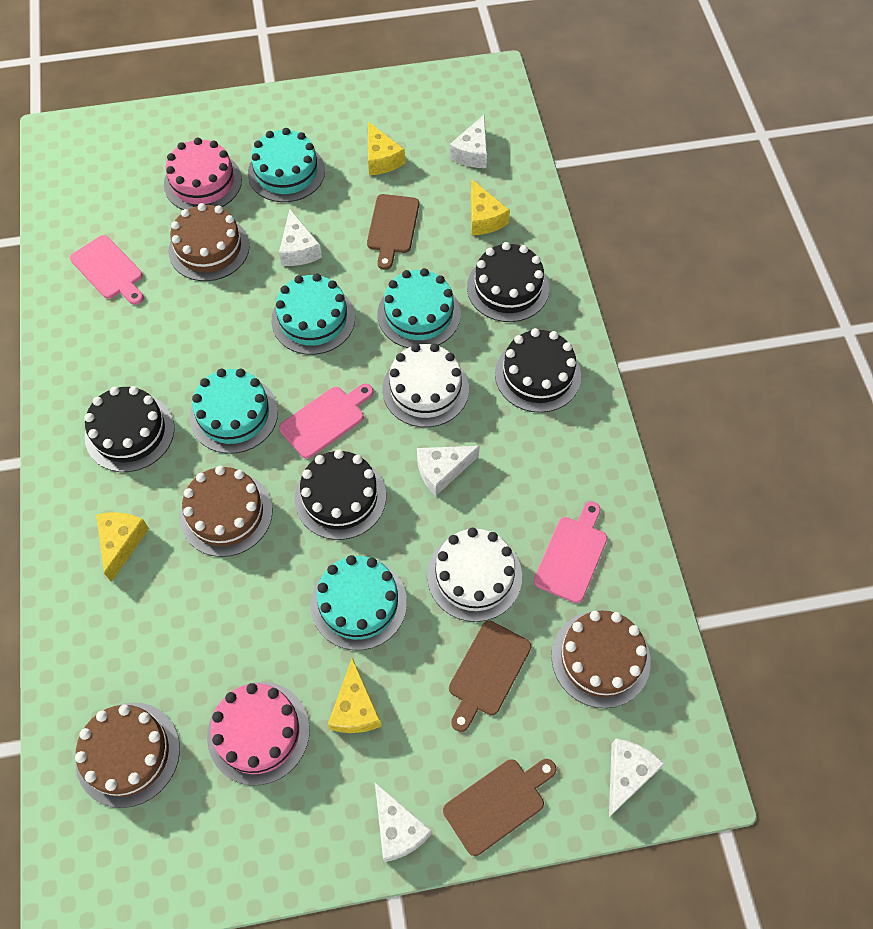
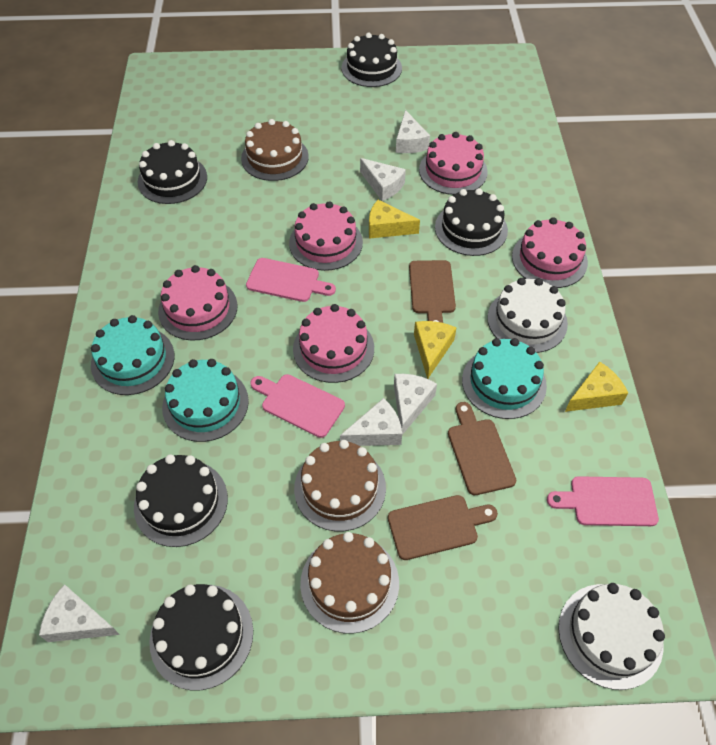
black cake: 4 -> 5
brown cake: 4 -> 3
pink cake: 2 -> 5
turquoise cake: 5 -> 3
yellow cheese: 4 -> 3

